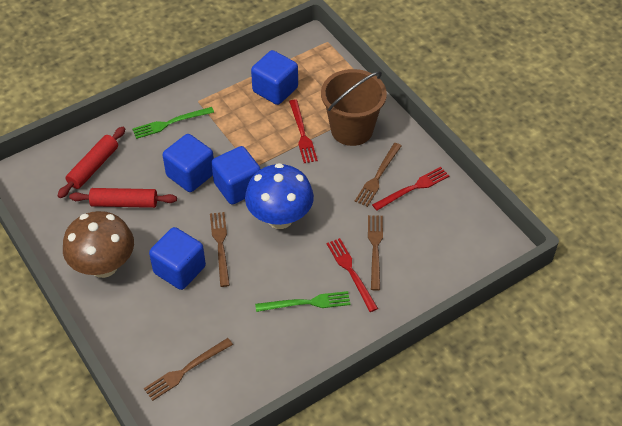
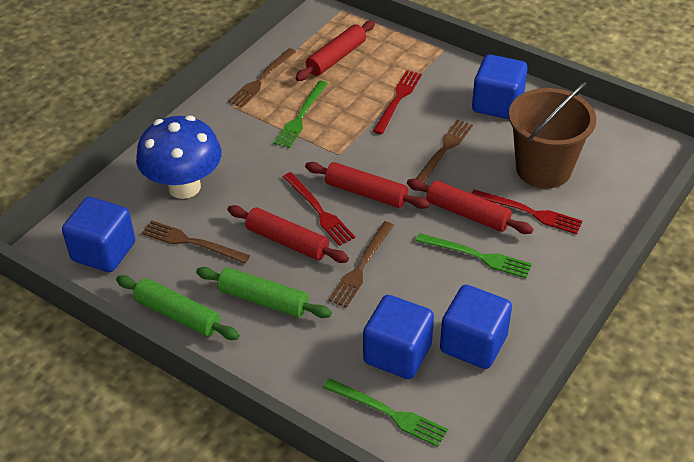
brown mushroom: 1 -> 0
green fork: 2 -> 3
green rolling pin: 0 -> 2
red rolling pin: 2 -> 4

